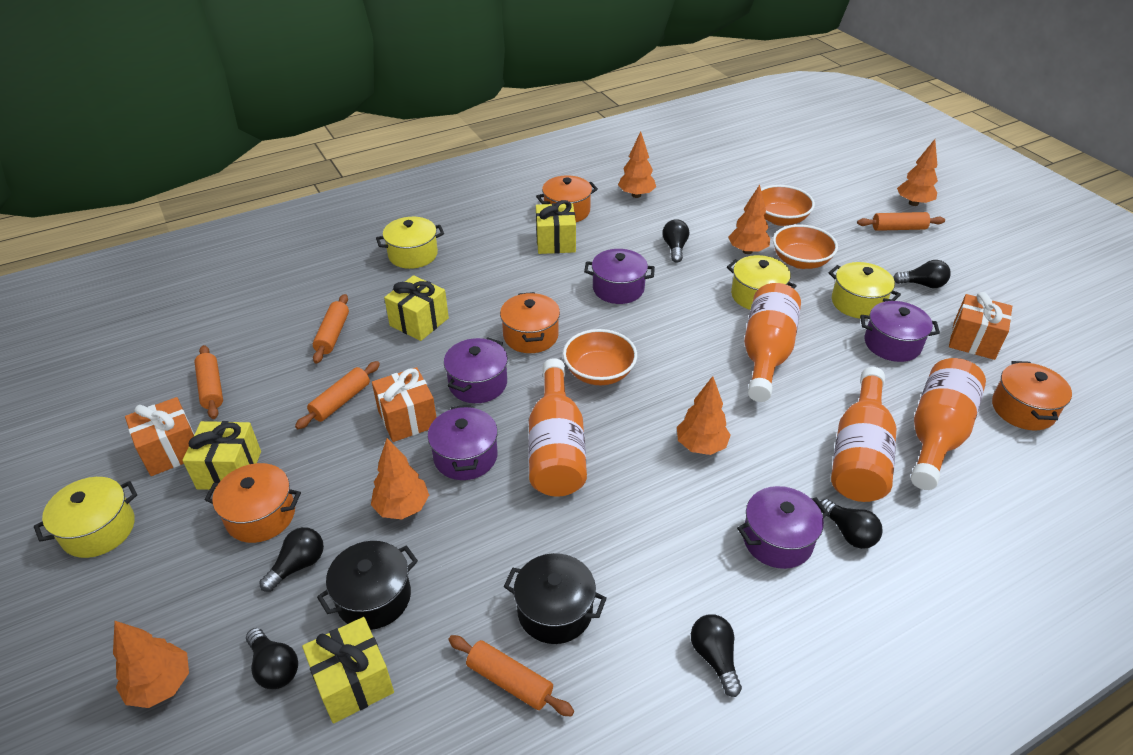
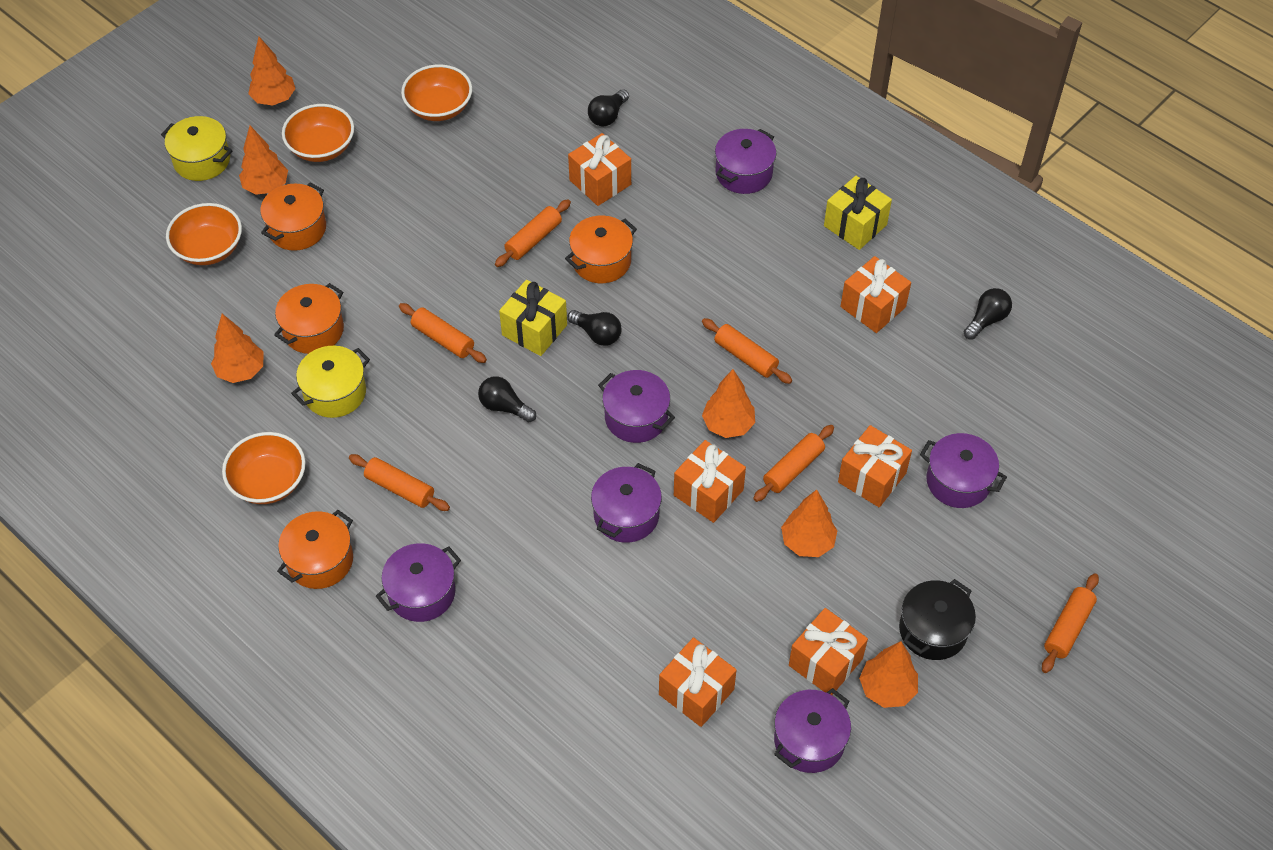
black light bulb: 6 -> 4
black pot: 2 -> 1
orange bottle: 4 -> 0
orange bowl: 3 -> 4
orange gift: 3 -> 6
orange rolling pin: 5 -> 6
purple pot: 5 -> 6
yellow gift: 4 -> 2
yellow pot: 4 -> 2

